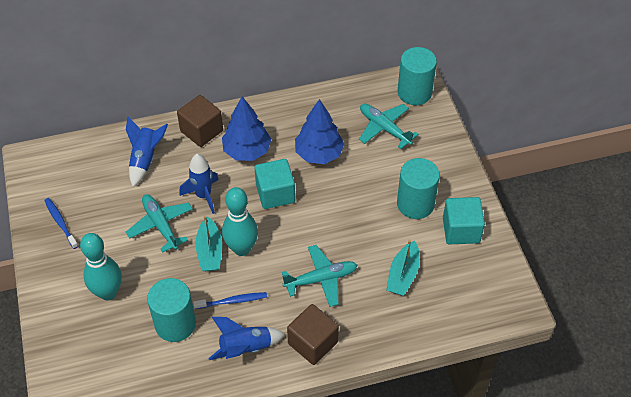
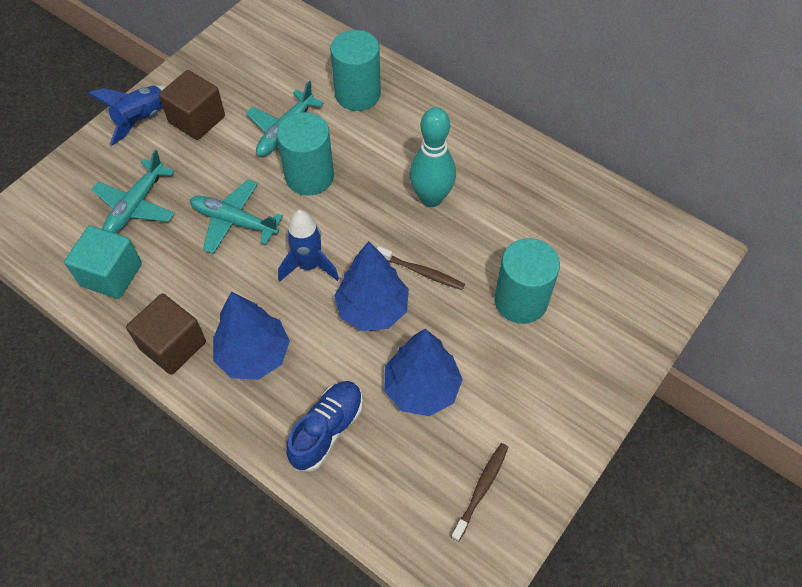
blue rocket: 3 -> 2
blue shoe: 0 -> 1
blue toothbrush: 2 -> 0
blue tree: 2 -> 3
brown toothbrush: 0 -> 2
turquoise boat: 2 -> 0
turquoise bowling pin: 2 -> 1
turquoise cube: 2 -> 1

